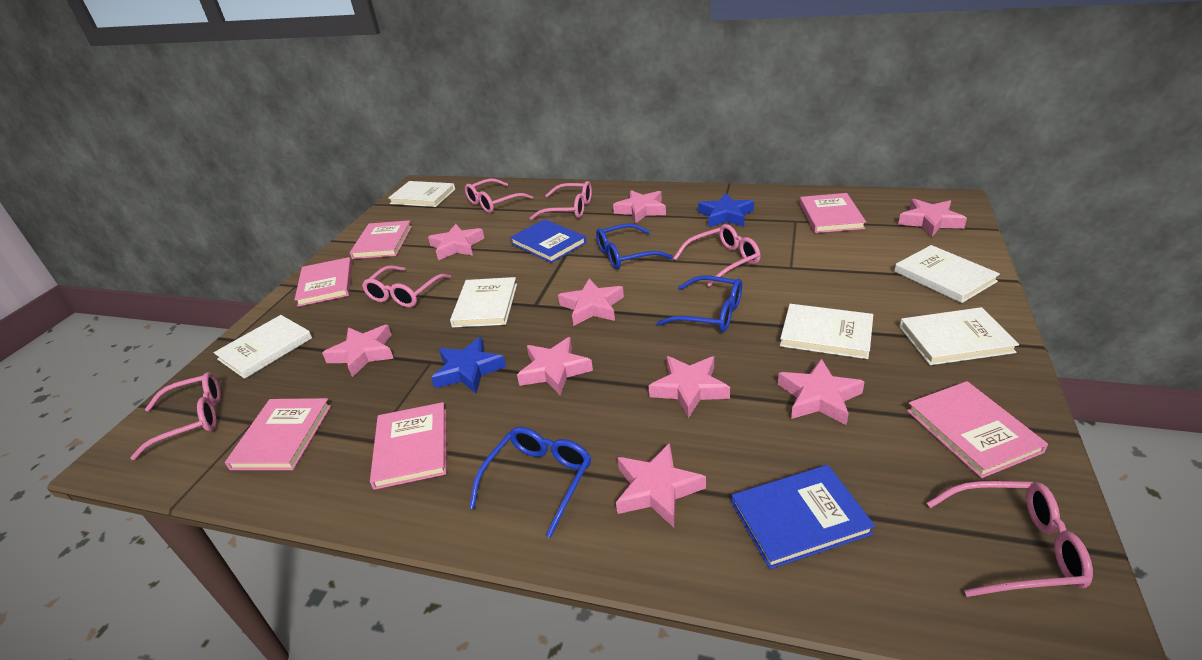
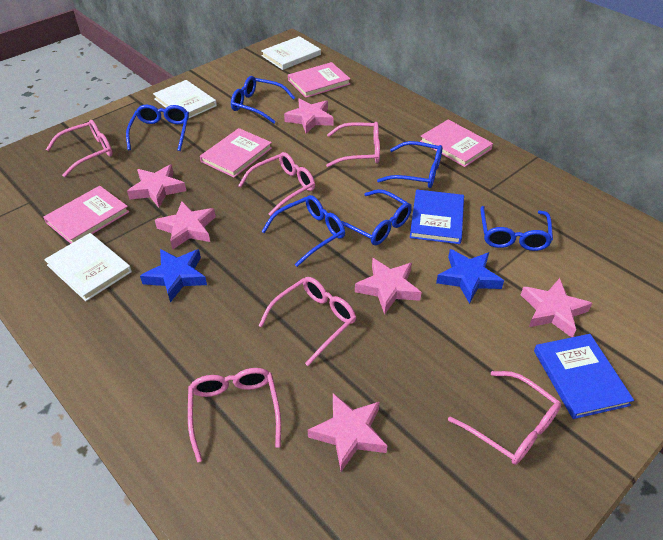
blue glasses: 3 -> 6
pink book: 6 -> 4
pink star: 9 -> 6
white book: 6 -> 3

